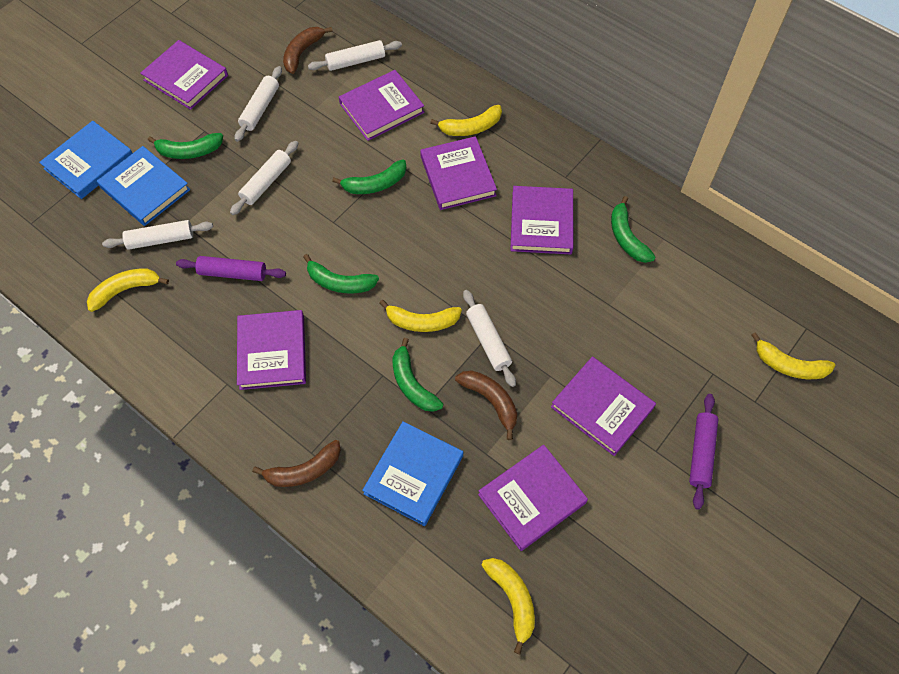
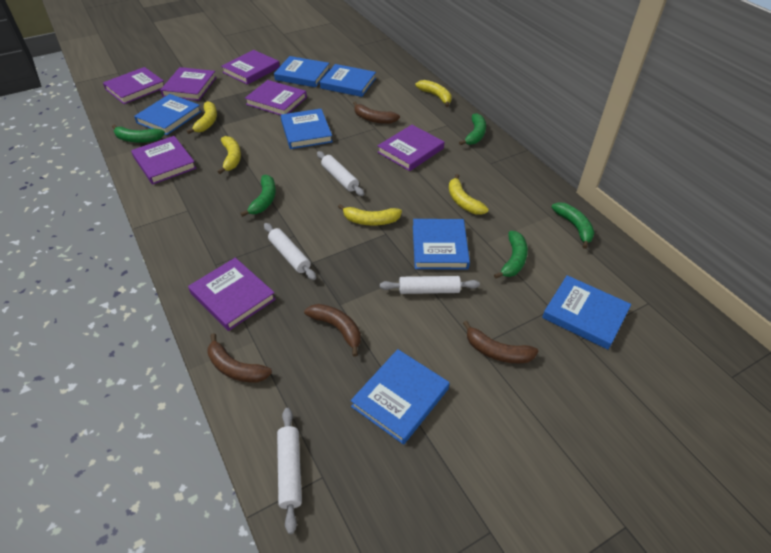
blue book: 3 -> 7
brown banana: 3 -> 4
purple rolling pin: 2 -> 0
white rolling pin: 5 -> 4

